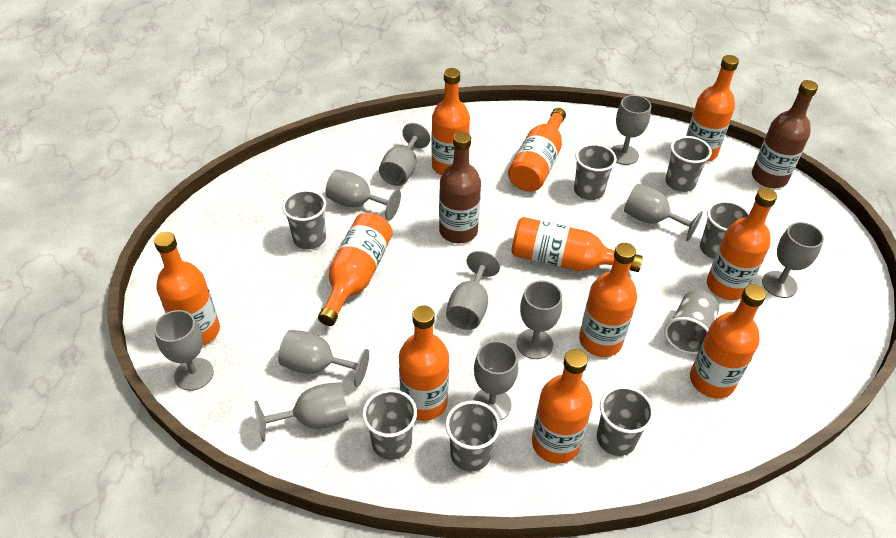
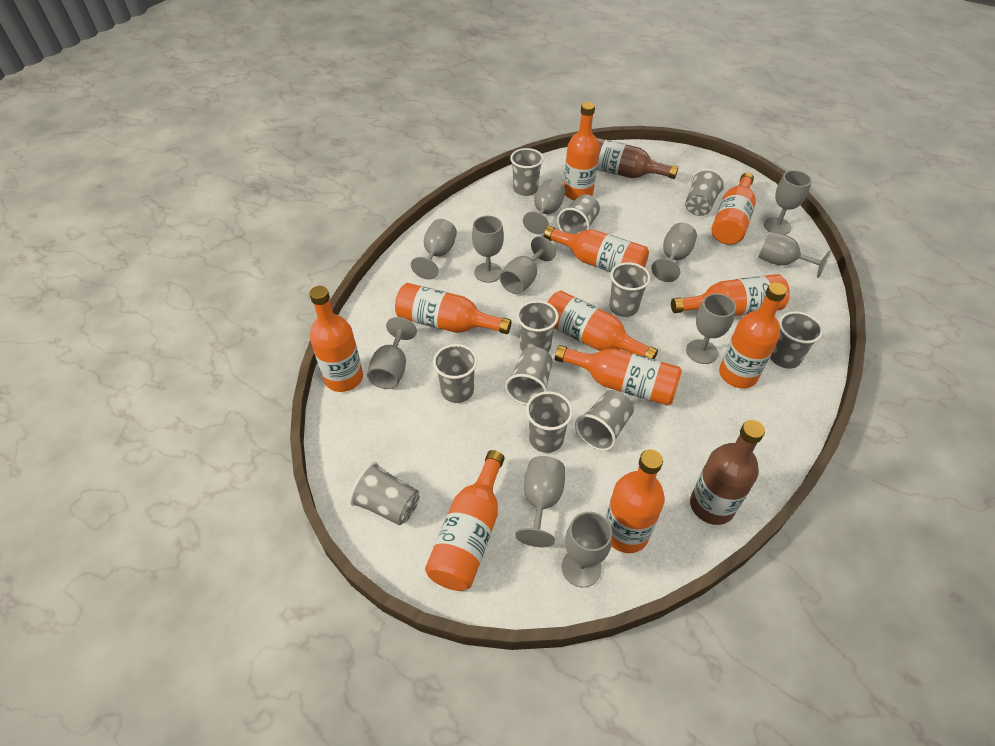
grey cup: 8 -> 11

